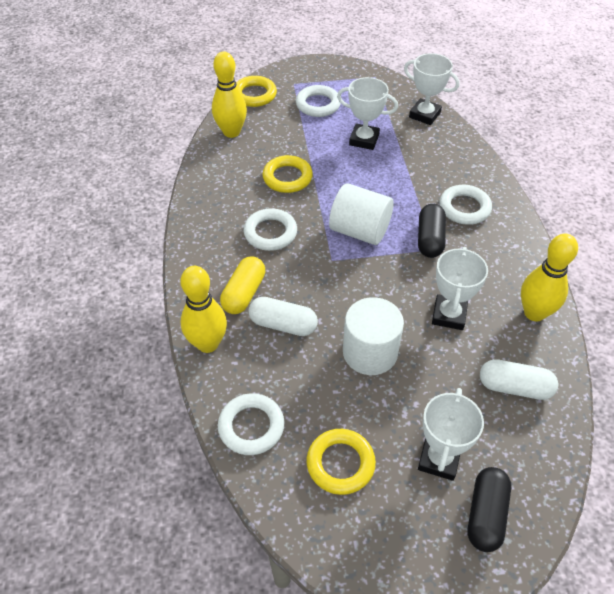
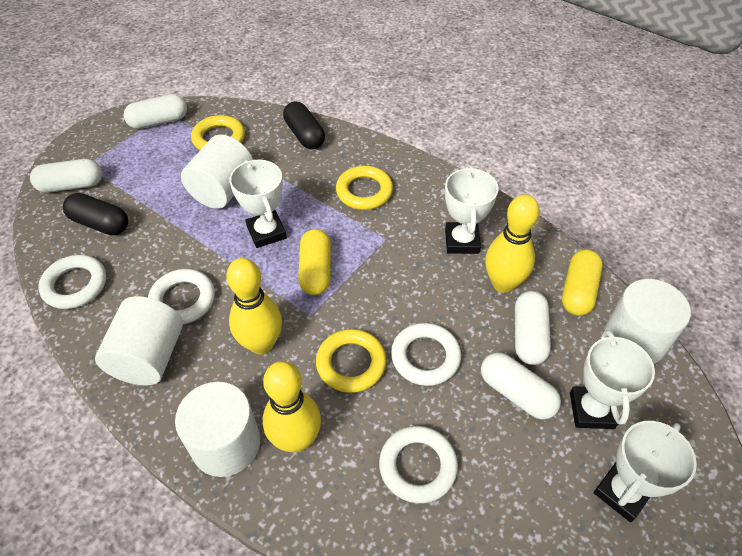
white capsule: 2 -> 4
white cylinder: 2 -> 4
yellow capsule: 1 -> 2

